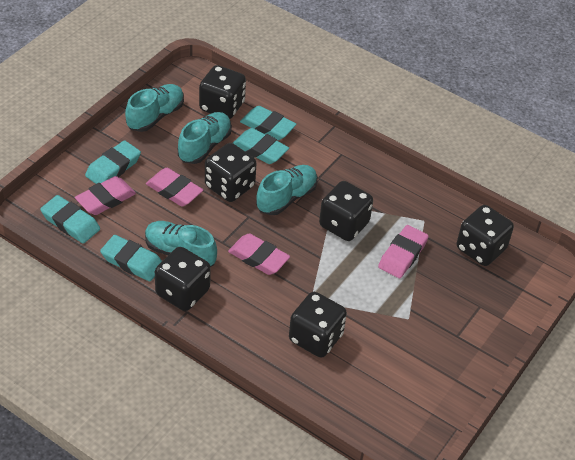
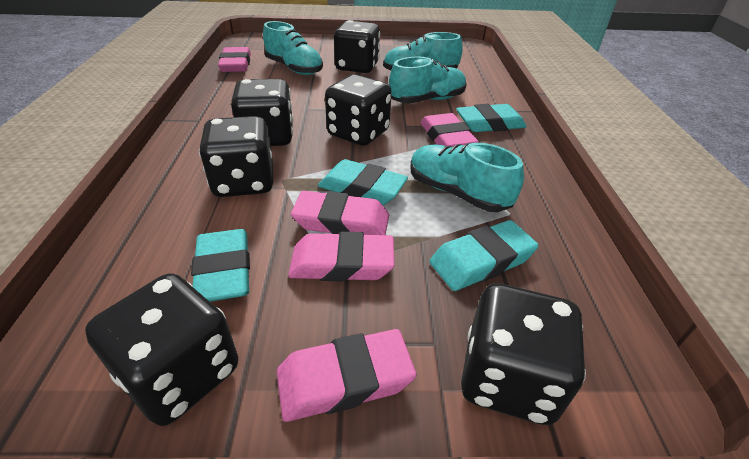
pink eraser: 4 -> 5
turquoise eraser: 5 -> 4

